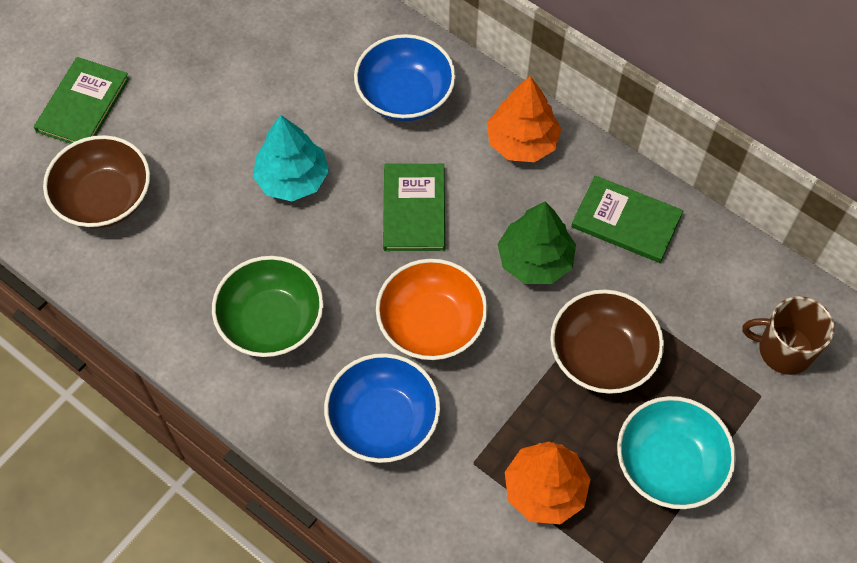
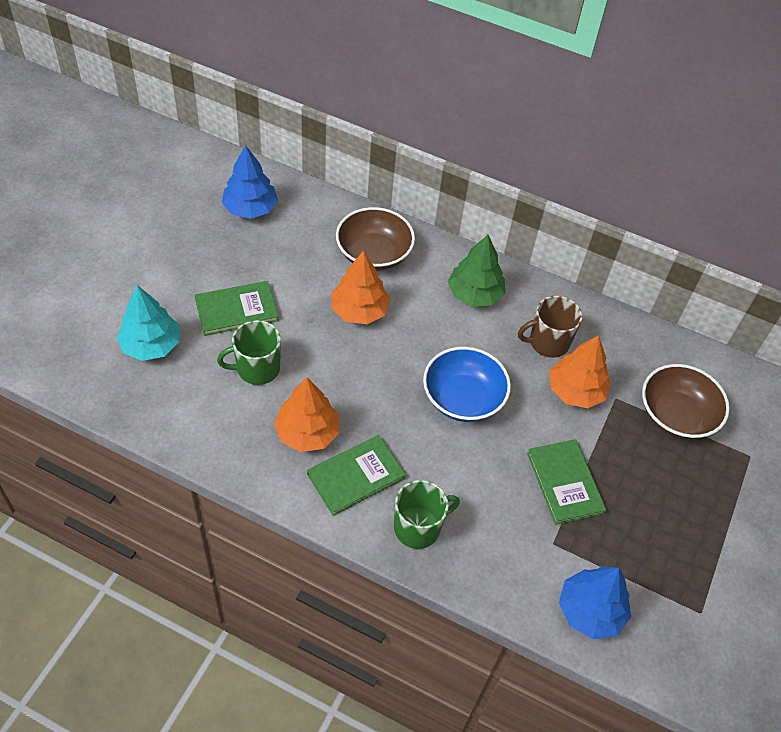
blue bowl: 2 -> 1
blue tree: 0 -> 2
green bowl: 1 -> 0
green mug: 0 -> 2
orange bowl: 1 -> 0
orange tree: 2 -> 3
turquoise bowl: 1 -> 0

